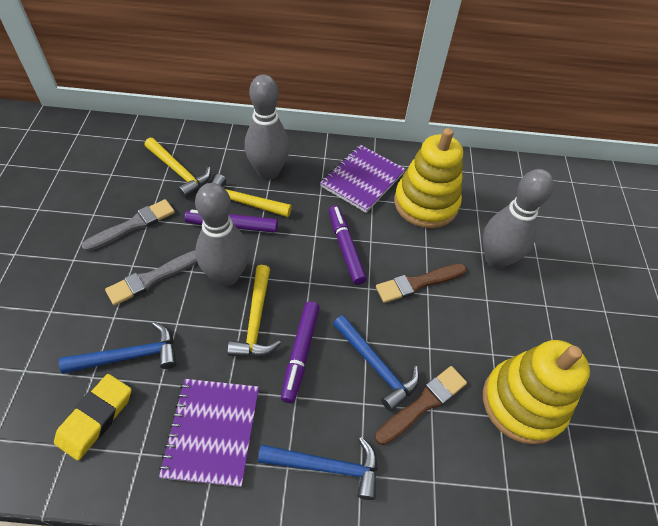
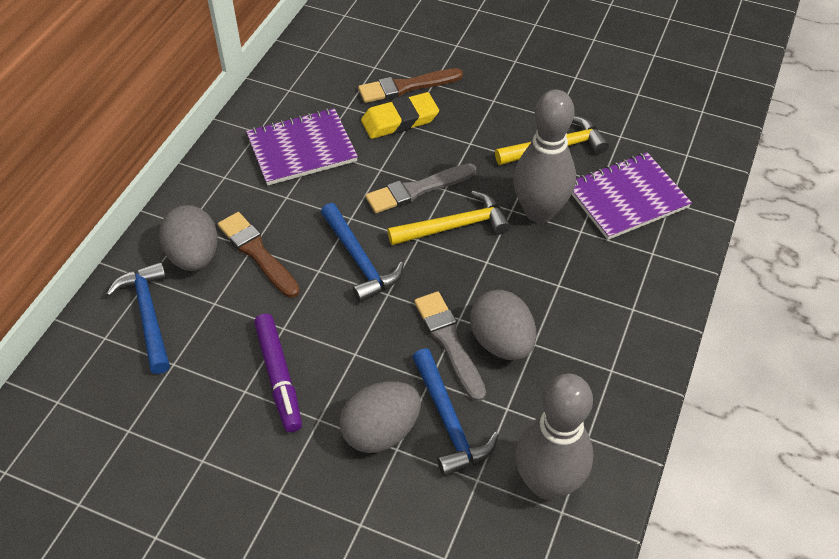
grey bowling pin: 3 -> 2
grey egg: 0 -> 3
purple marker: 3 -> 1
yellow hammer: 3 -> 2
yellow stacking toy: 2 -> 0

